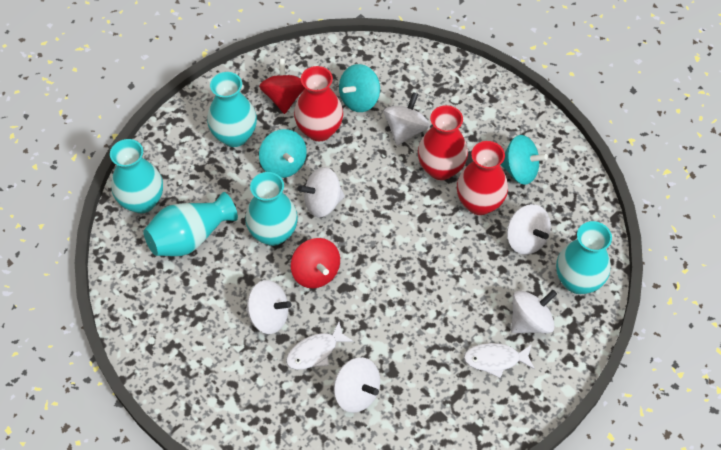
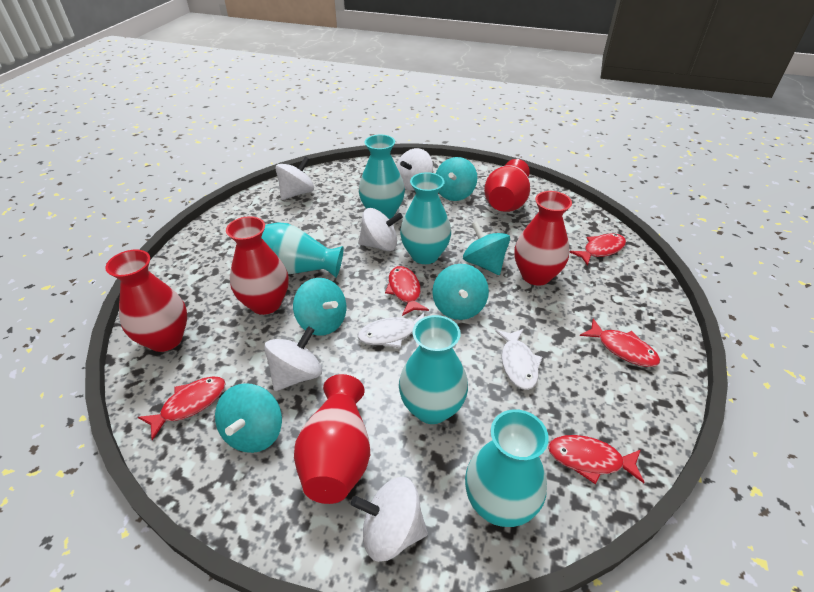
red fish: 0 -> 5
red spinning top: 2 -> 0
red vase: 3 -> 5
turquoise spinning top: 3 -> 5
white spinning top: 6 -> 5

